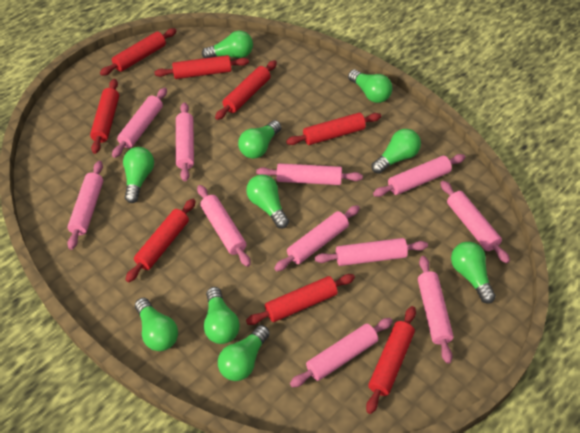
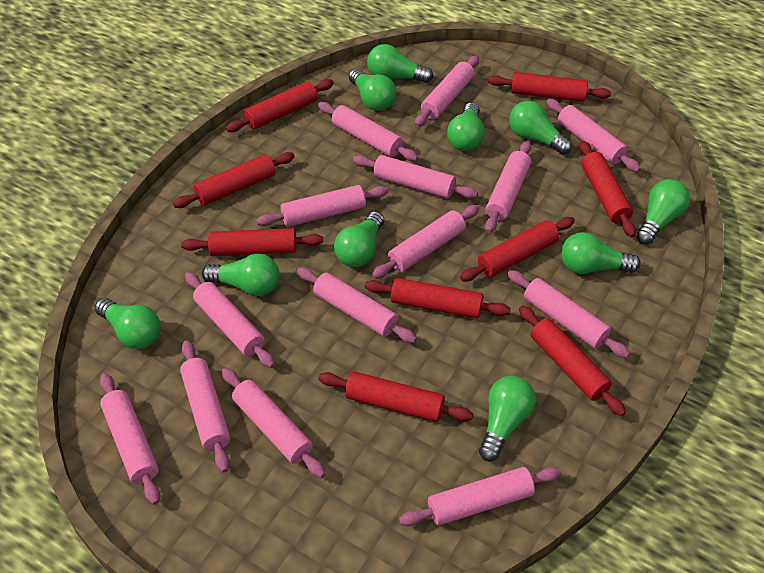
pink rolling pin: 11 -> 14
red rolling pin: 8 -> 9

